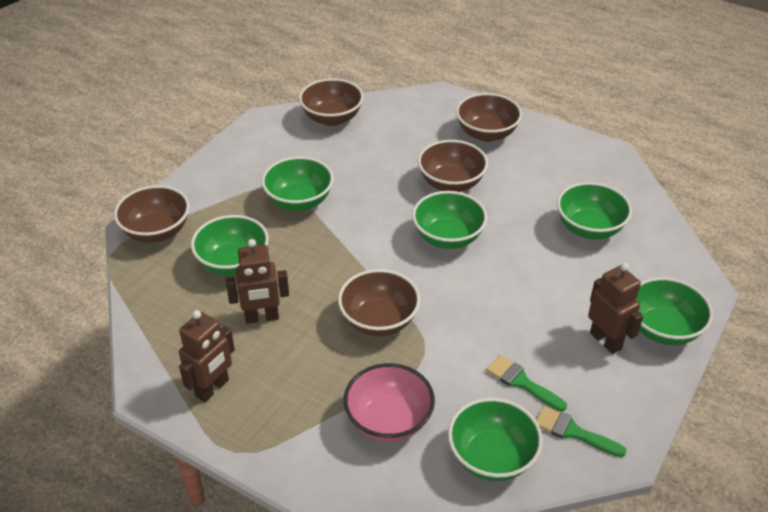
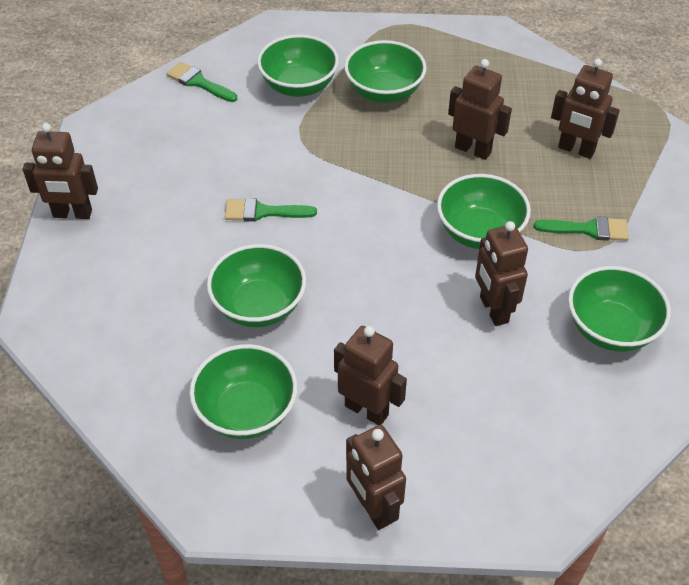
brown bowl: 5 -> 0
brown robot: 3 -> 6
green brush: 2 -> 3
pink bowl: 1 -> 0

